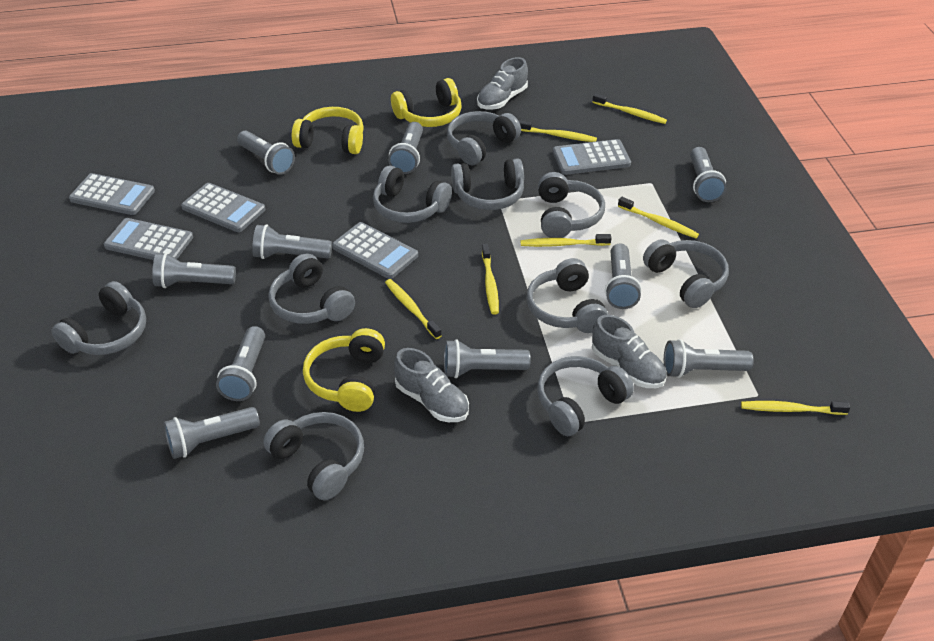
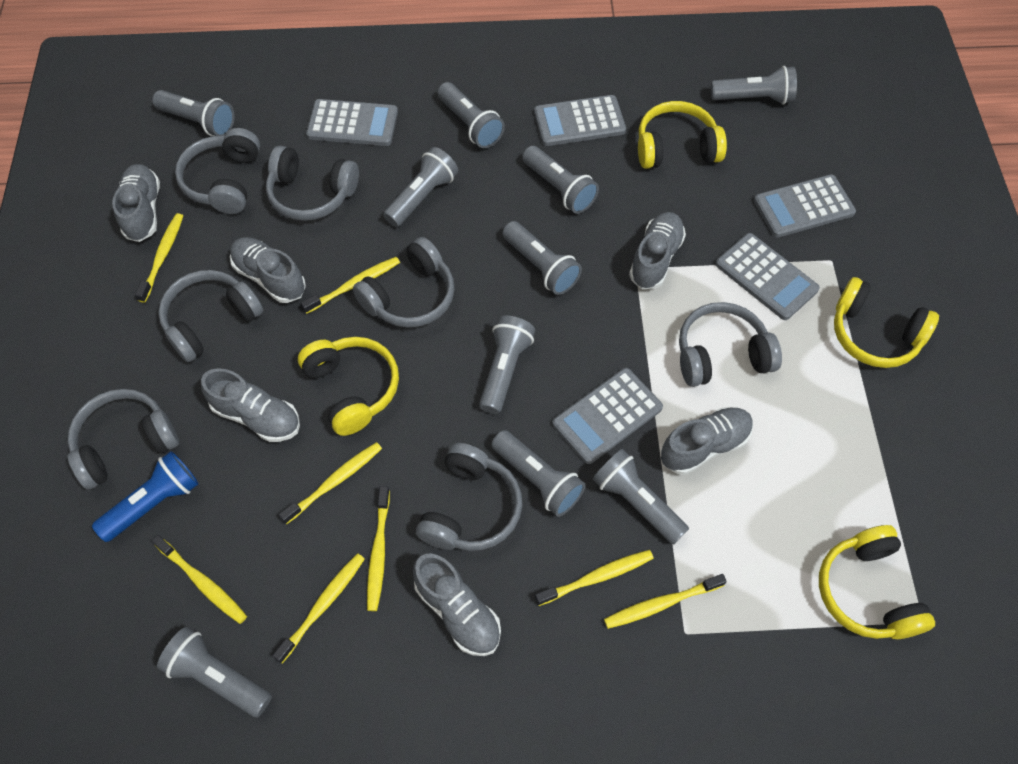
blue flashlight: 0 -> 1
grey headphones: 10 -> 7
grey shoe: 3 -> 6
yellow headphones: 3 -> 4
yellow toothbrush: 7 -> 8

